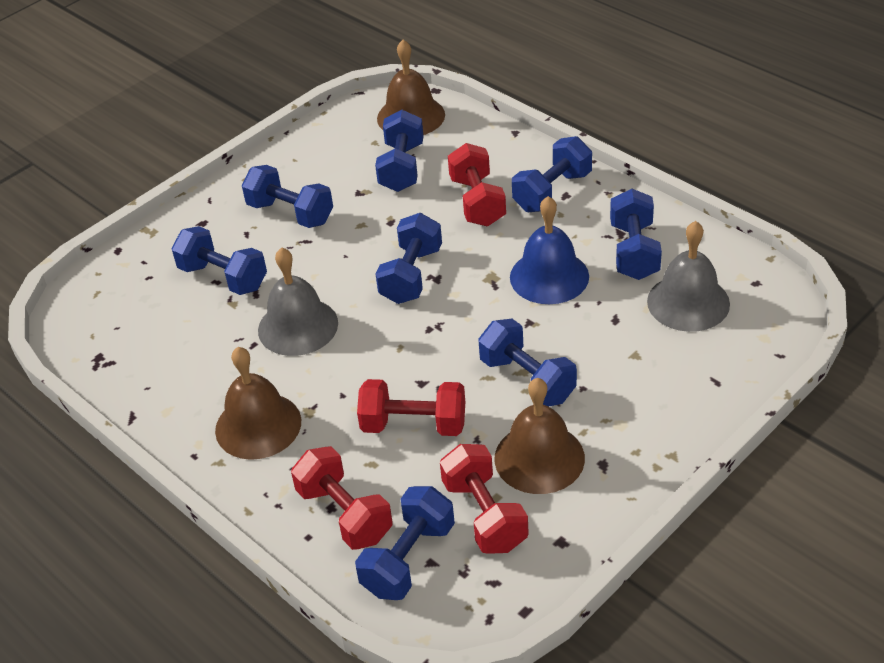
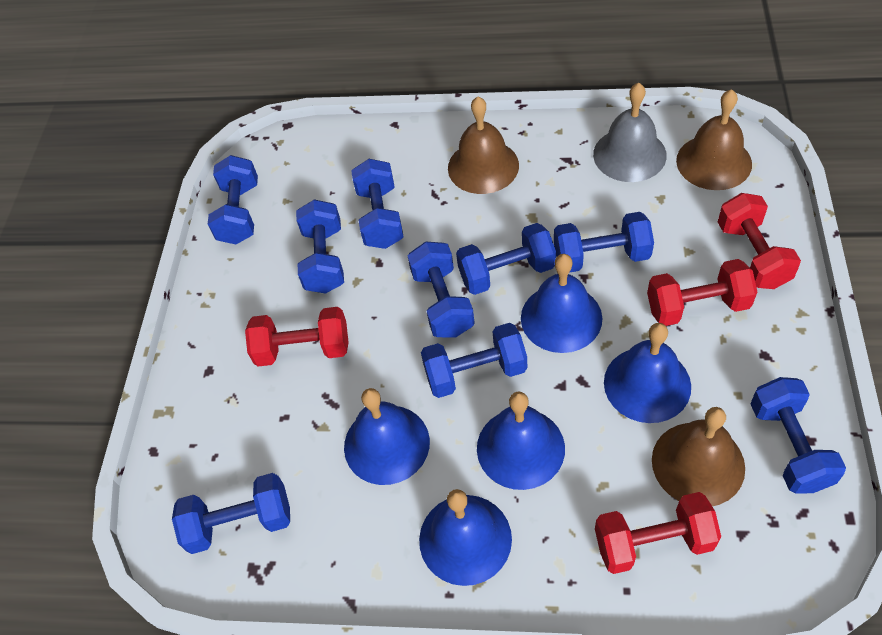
blue bell: 1 -> 5
blue dumbbell: 8 -> 9
grey bell: 2 -> 1

